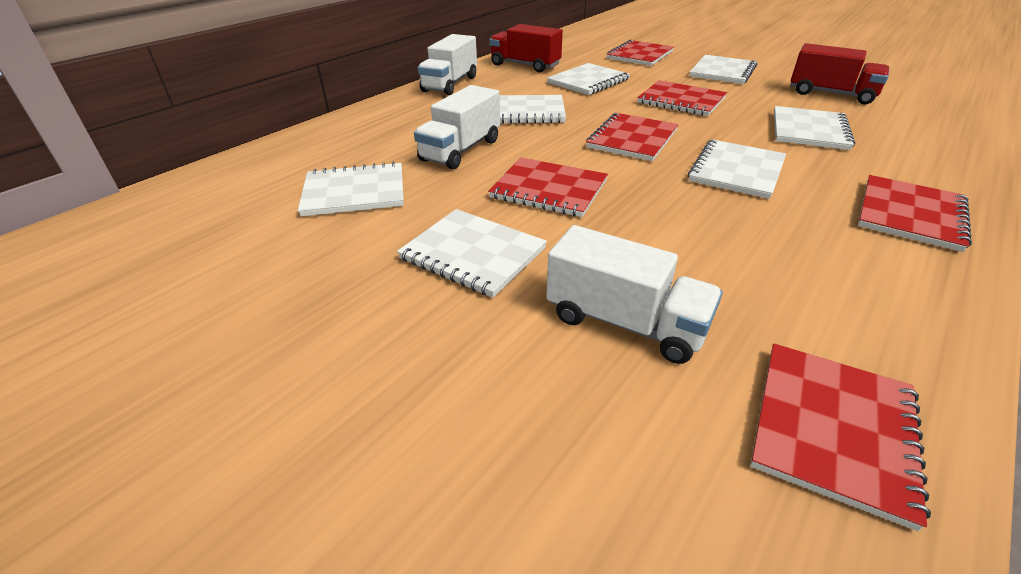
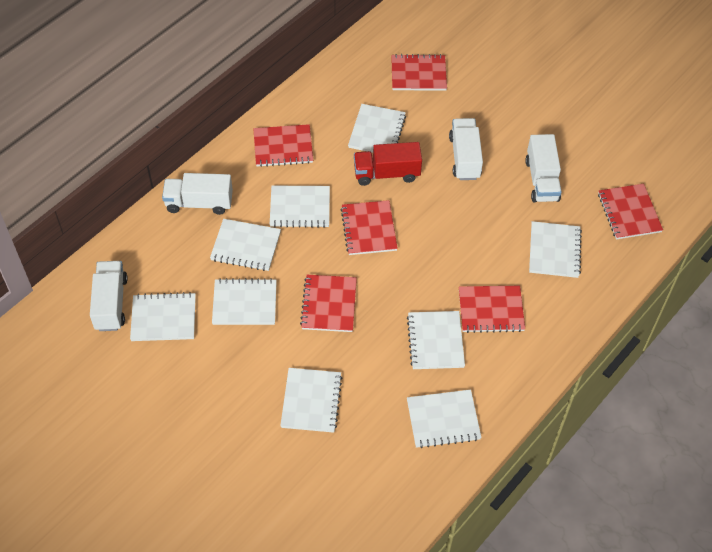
red truck: 2 -> 1
white notebook: 7 -> 9
white truck: 3 -> 4

